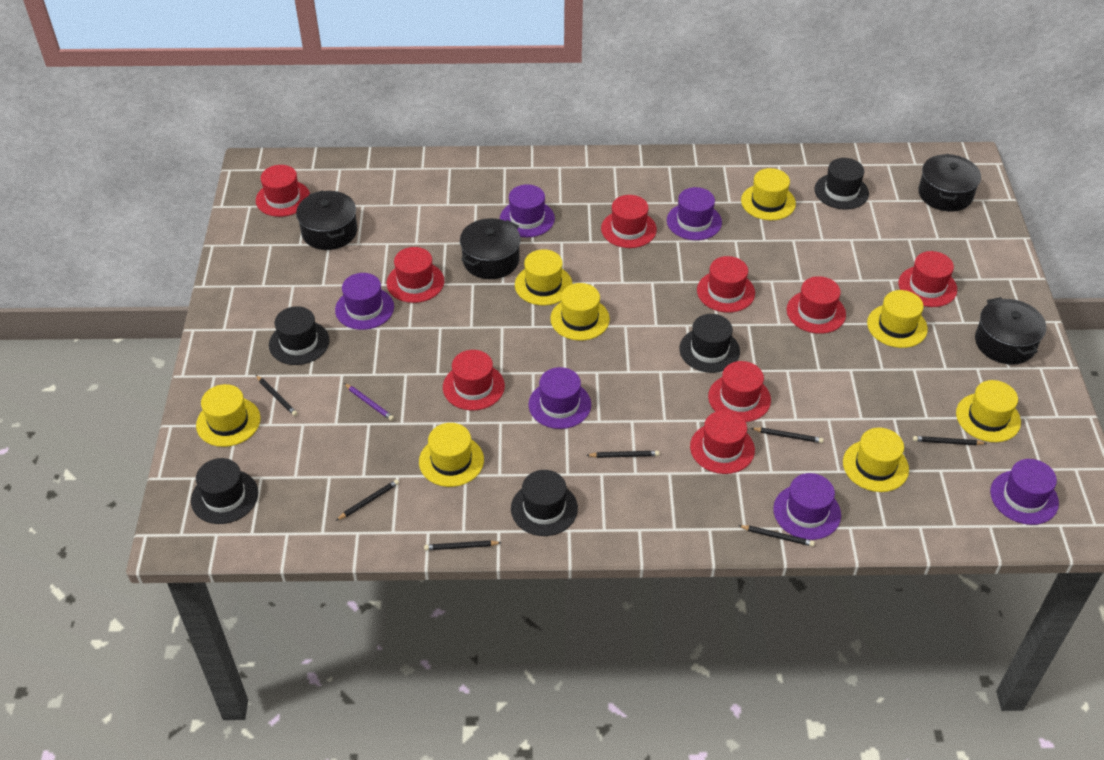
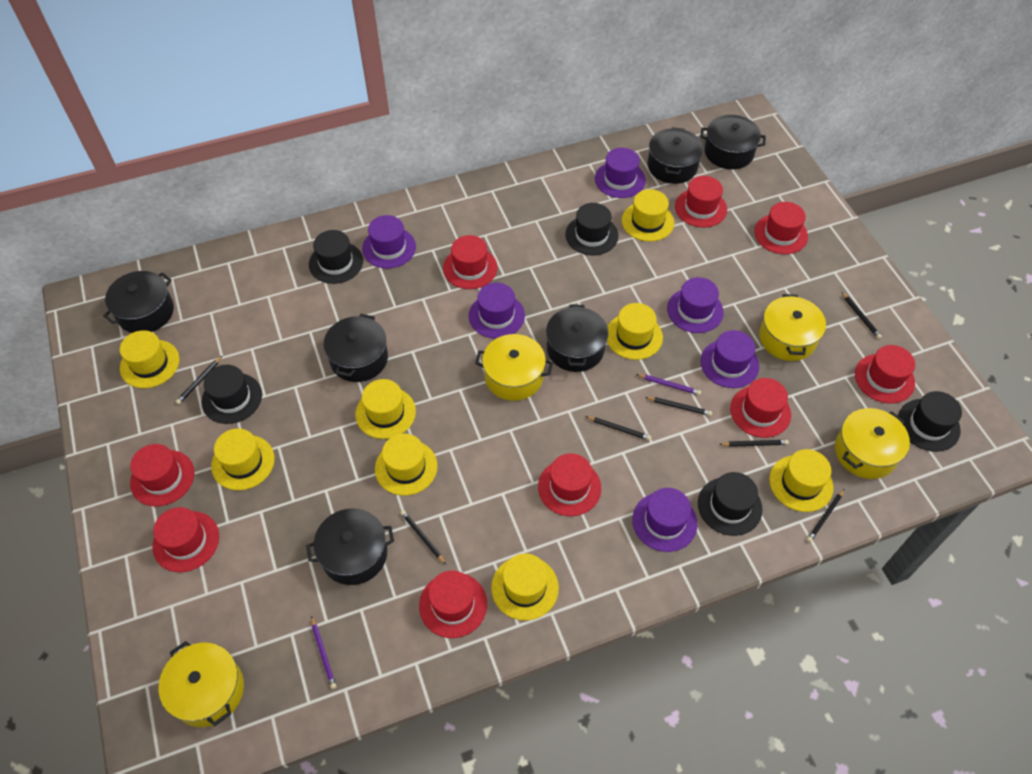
black pot: 4 -> 6
purple pencil: 1 -> 2
yellow pot: 0 -> 4

